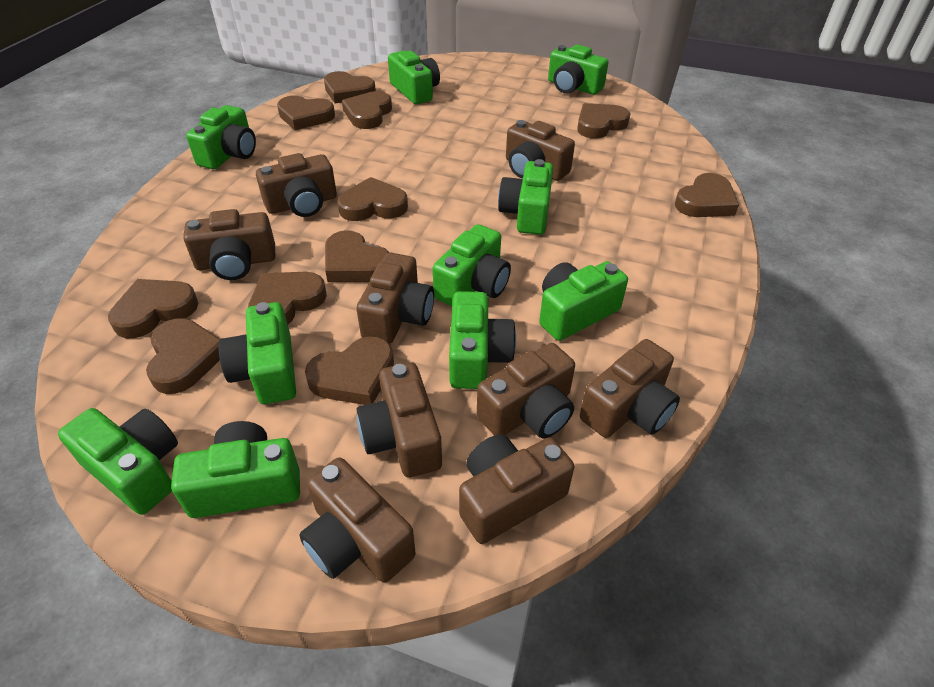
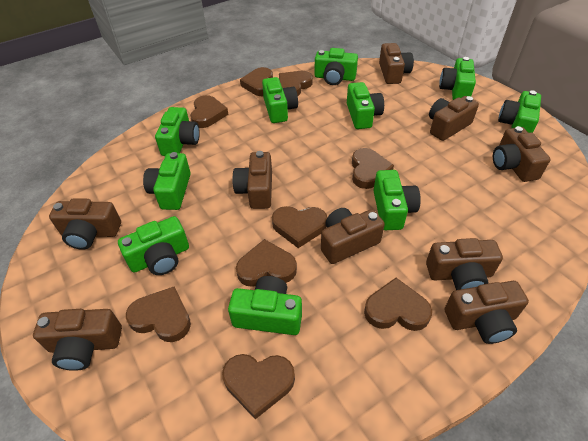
brown heart: 11 -> 9

